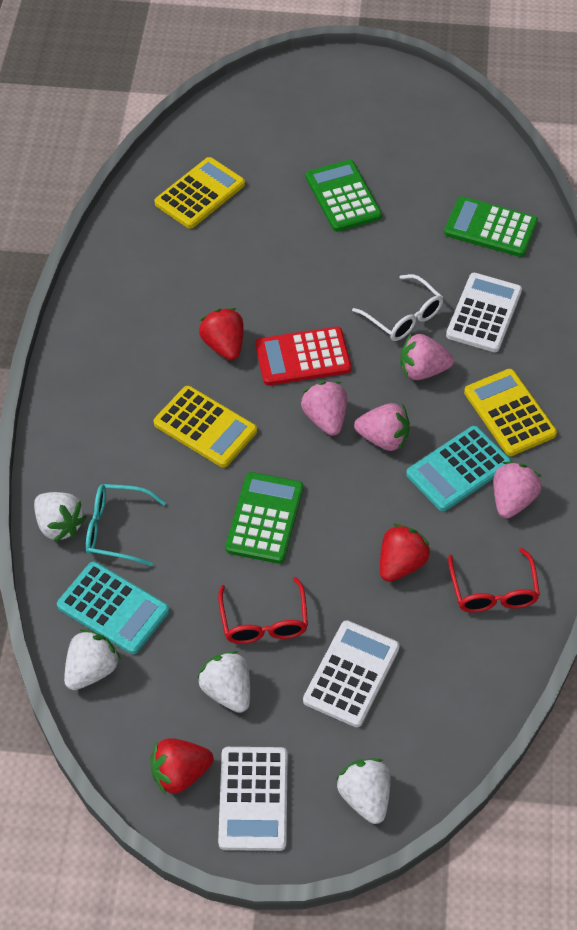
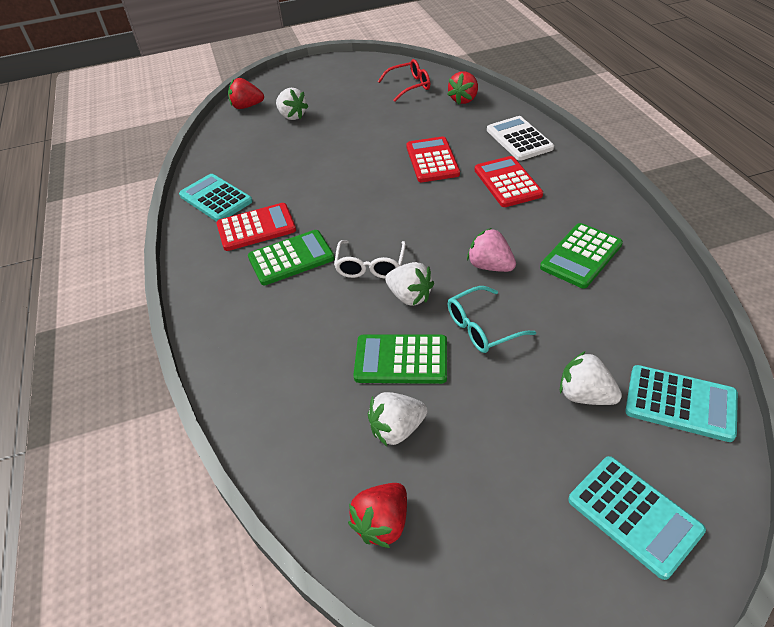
pink strawberry: 4 -> 1
red calculator: 1 -> 3
red glasses: 2 -> 1
turquoise calculator: 2 -> 3
white calculator: 3 -> 1
yellow calculator: 3 -> 0

